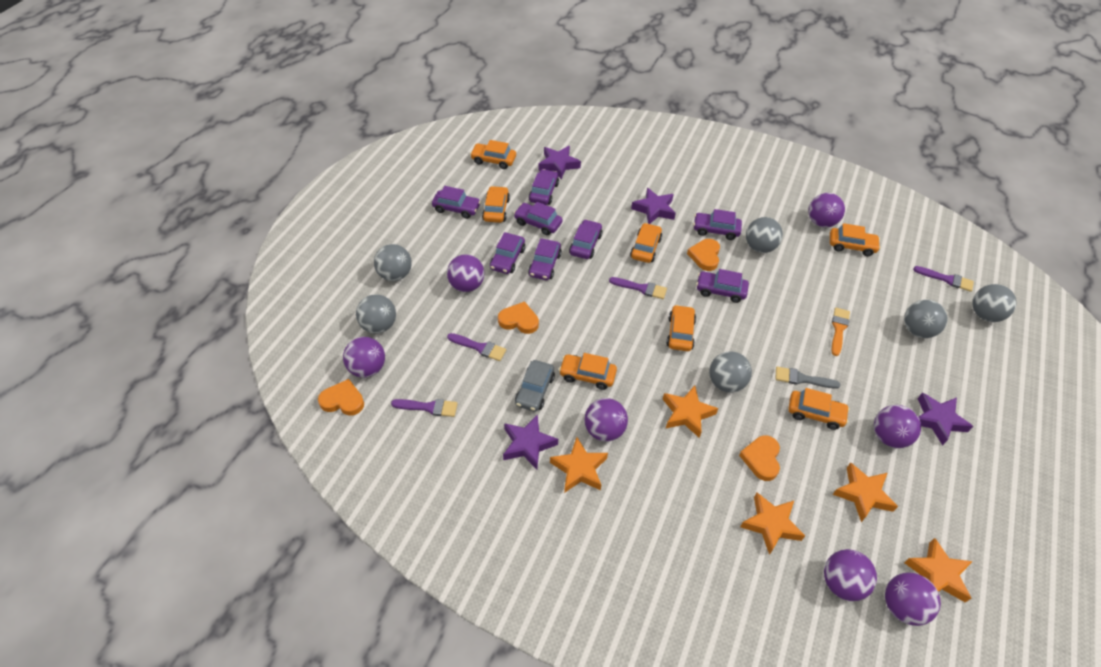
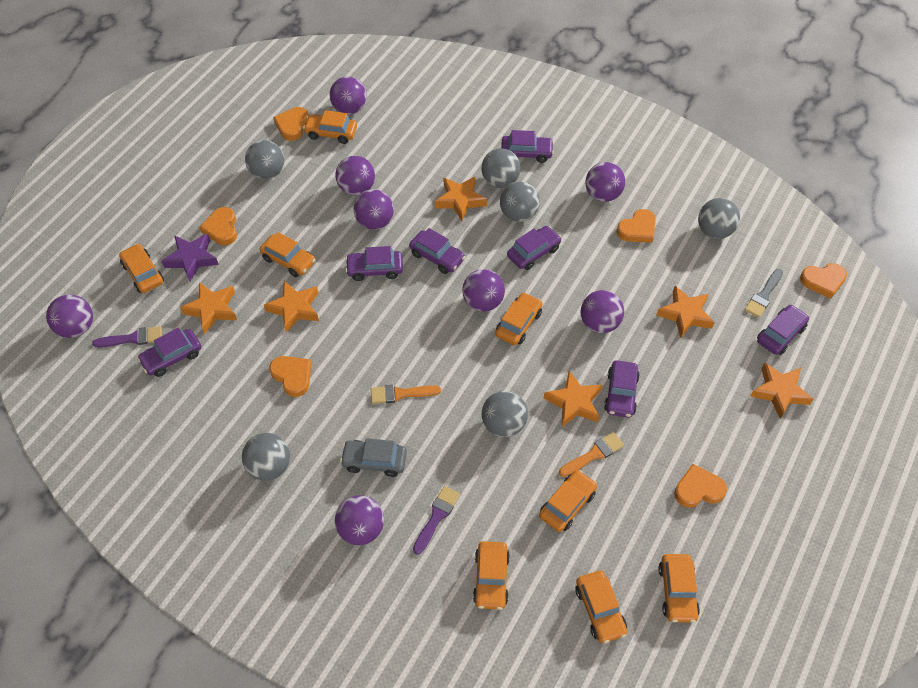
orange brush: 1 -> 2
orange car: 7 -> 8
orange heart: 4 -> 6
orange star: 5 -> 6
purple ball: 7 -> 8
purple brush: 4 -> 2
purple car: 8 -> 7
purple star: 4 -> 1

